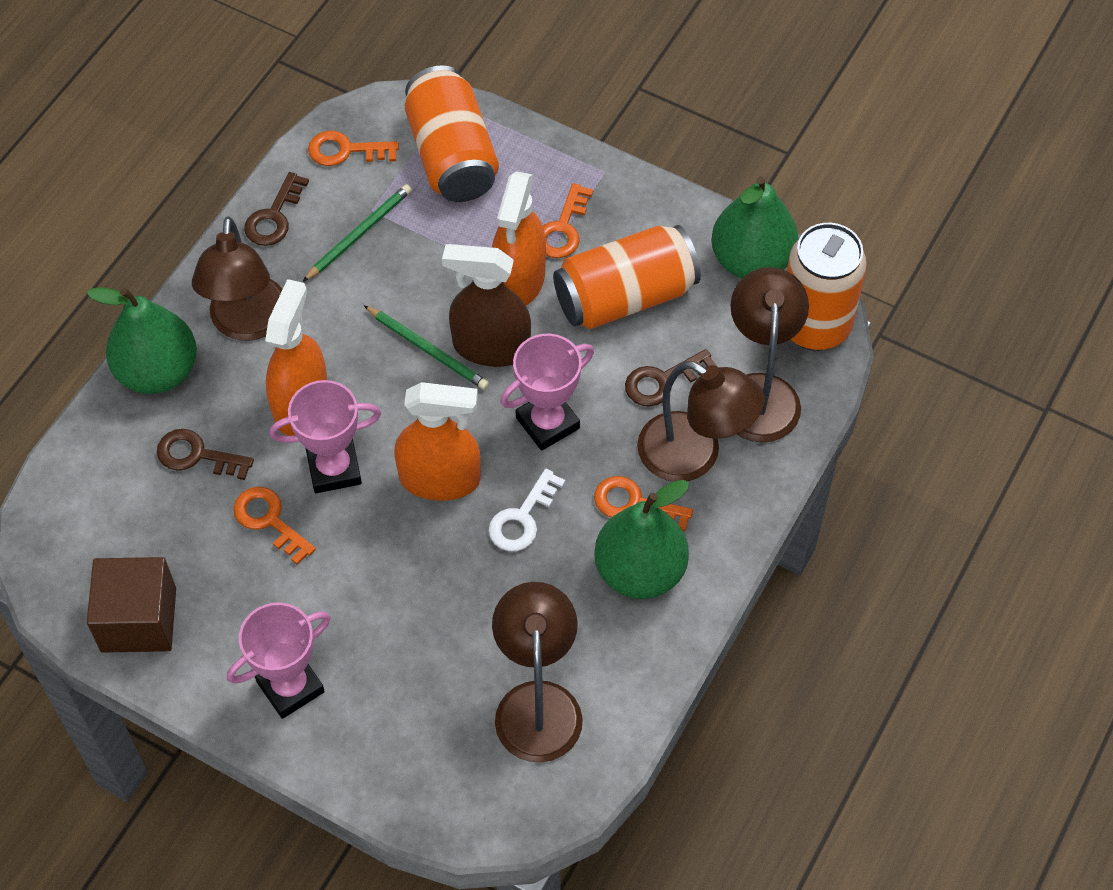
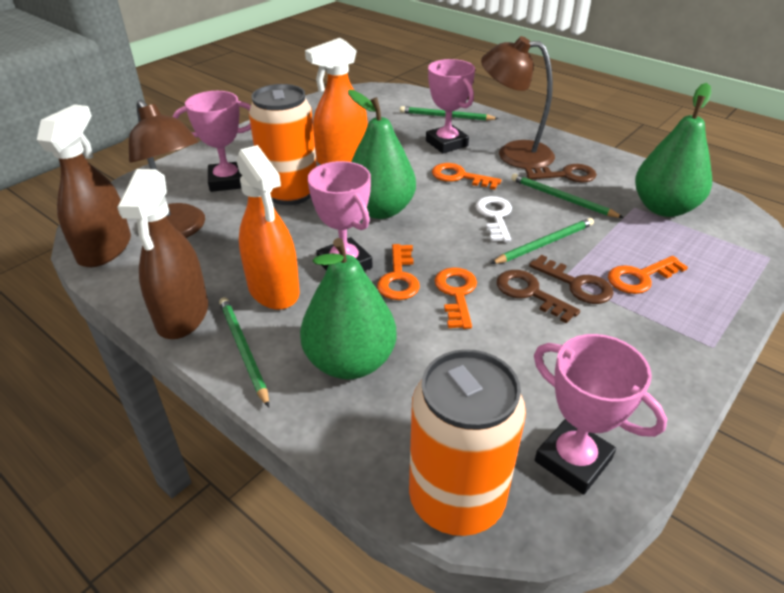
brown cube: 1 -> 0
brown lamp: 4 -> 2
brown spray bottle: 1 -> 2
green pencil: 2 -> 4
orange can: 3 -> 2
orange spray bottle: 3 -> 2
pink trophy: 3 -> 4

